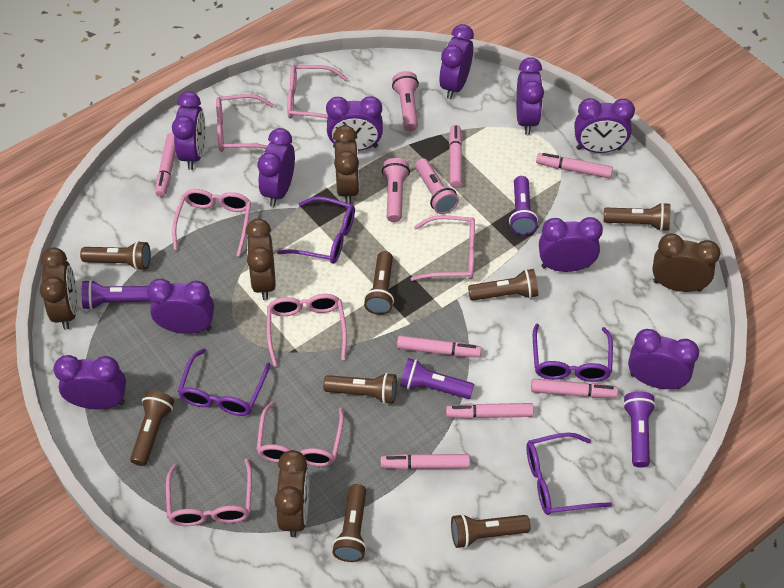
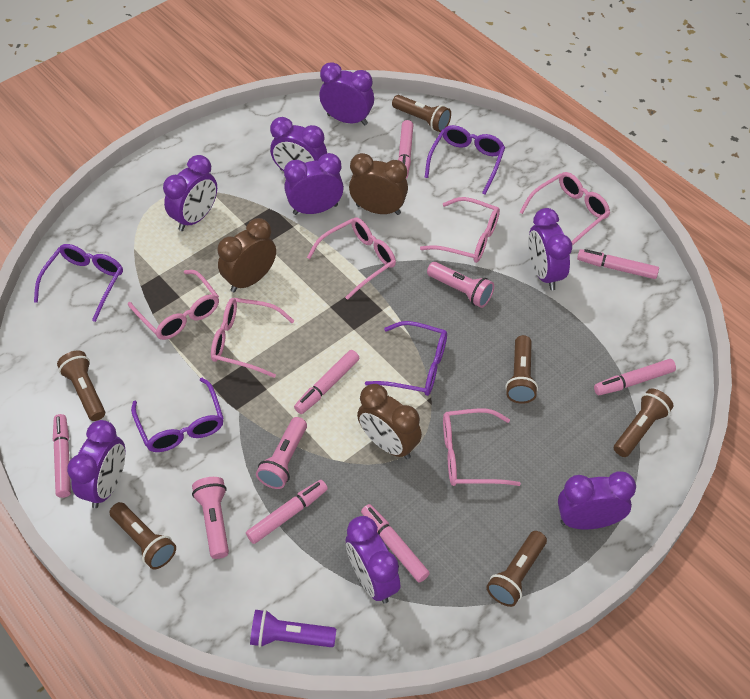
brown clock: 5 -> 3
brown flashlight: 8 -> 6
pink glasses: 7 -> 6
purple clock: 10 -> 8
purple flashlight: 4 -> 1

